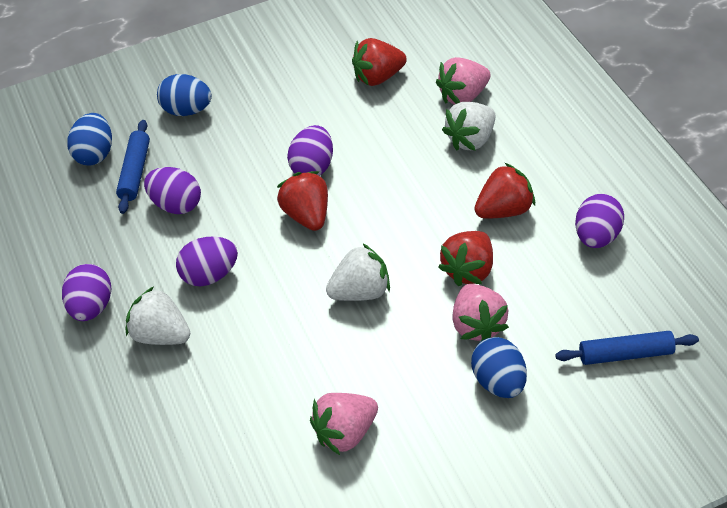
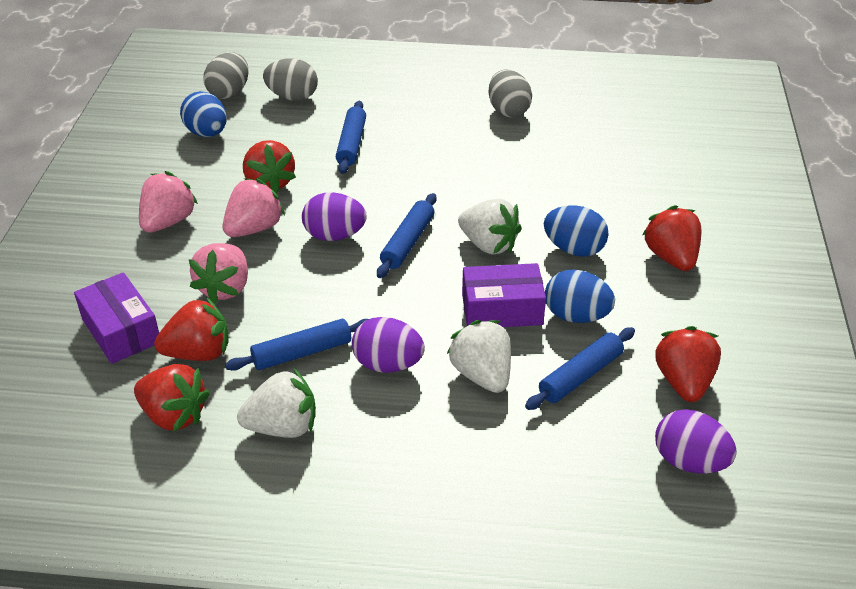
blue rolling pin: 2 -> 4
grey egg: 0 -> 3
purple box: 0 -> 2
purple egg: 5 -> 3
red strawberry: 4 -> 5

